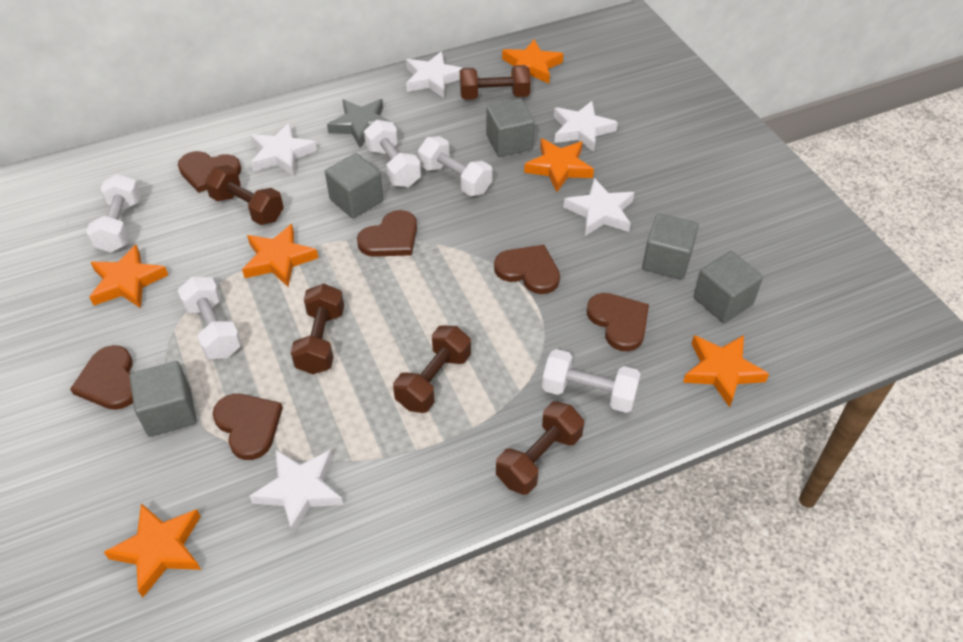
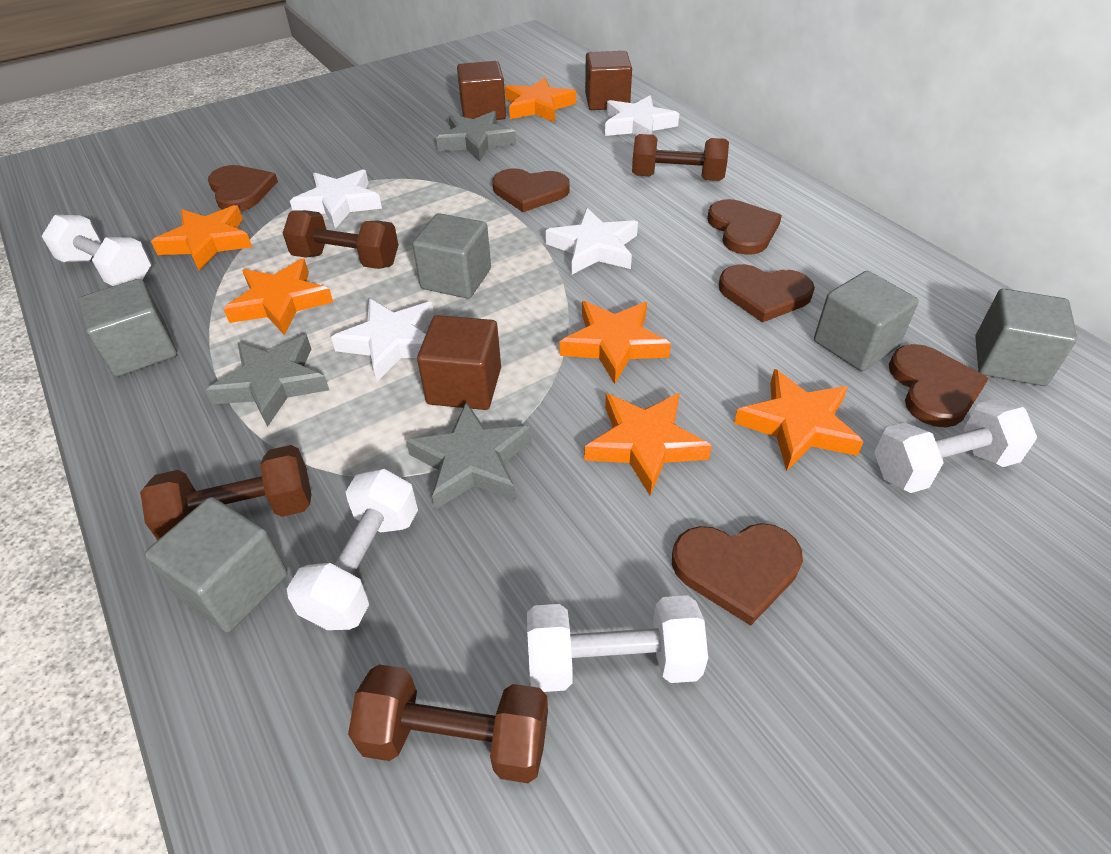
brown cube: 0 -> 3
brown dumbbell: 5 -> 4
grey star: 1 -> 3
white dumbbell: 5 -> 4
white star: 5 -> 4

